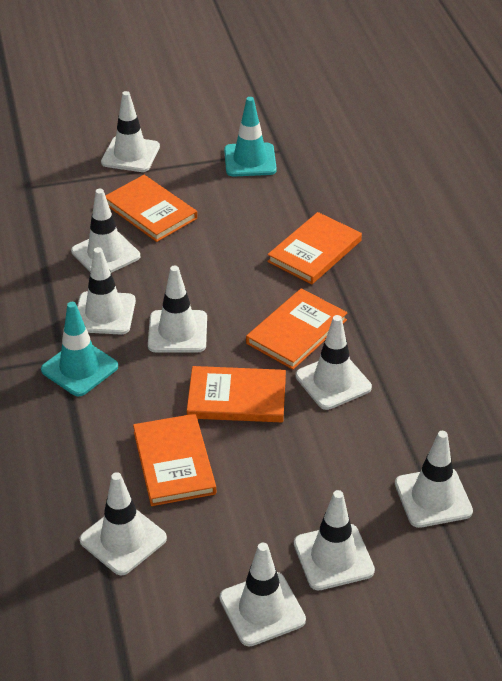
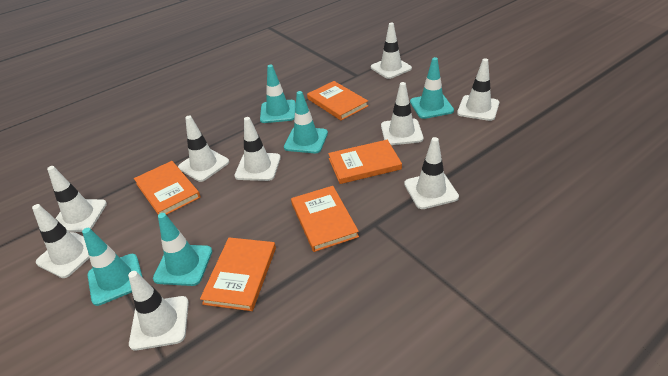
turquoise traffic cone: 2 -> 5

